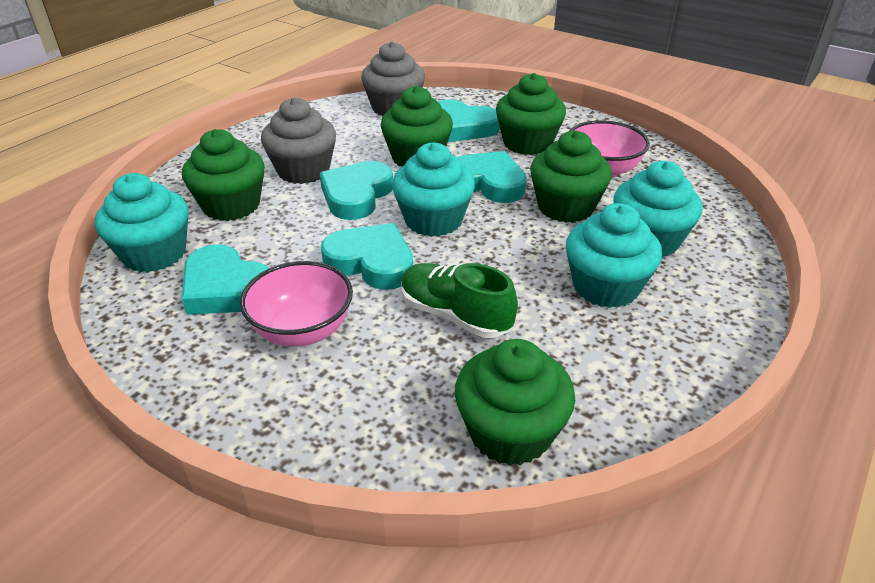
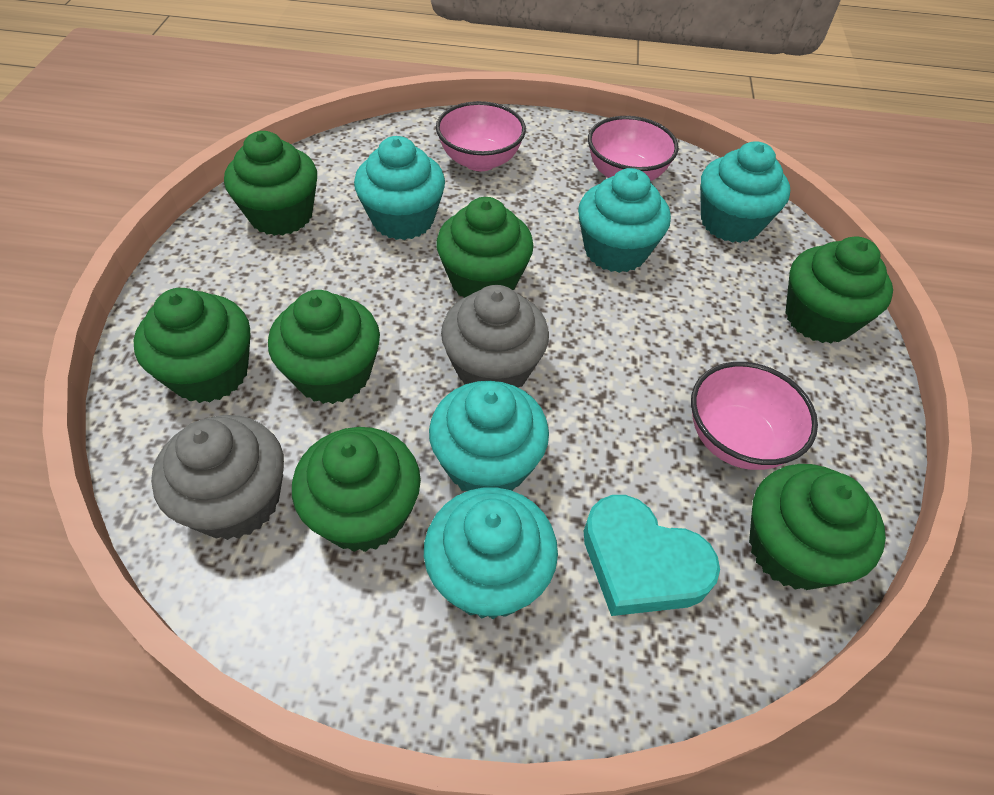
green cupcake: 5 -> 7
green shoe: 1 -> 0
pink bowl: 2 -> 3
turquoise cupcake: 4 -> 5
turquoise heart: 5 -> 1

